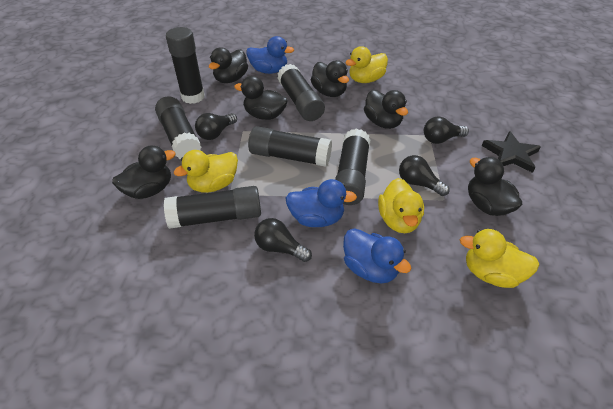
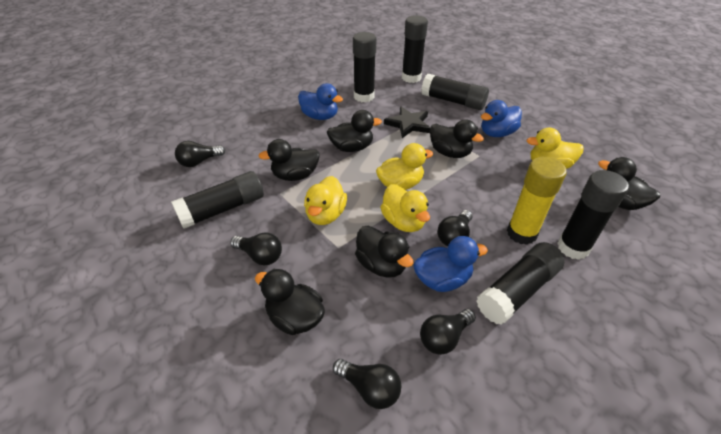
black light bulb: 4 -> 5
yellow glue stick: 0 -> 1

